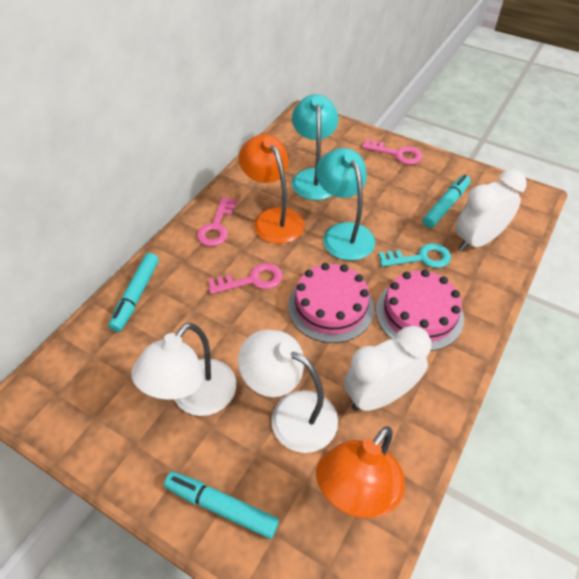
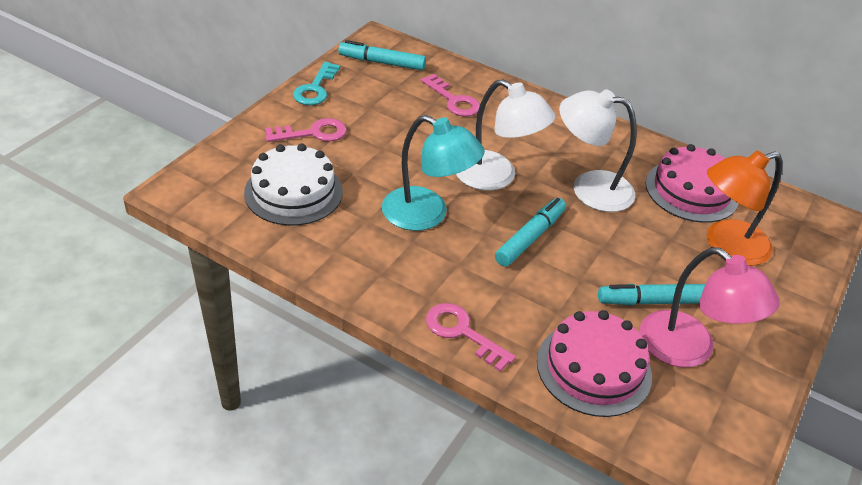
orange lamp: 2 -> 1
pink lamp: 0 -> 1
turquoise lamp: 2 -> 1
white cake: 0 -> 1
white clock: 2 -> 0

